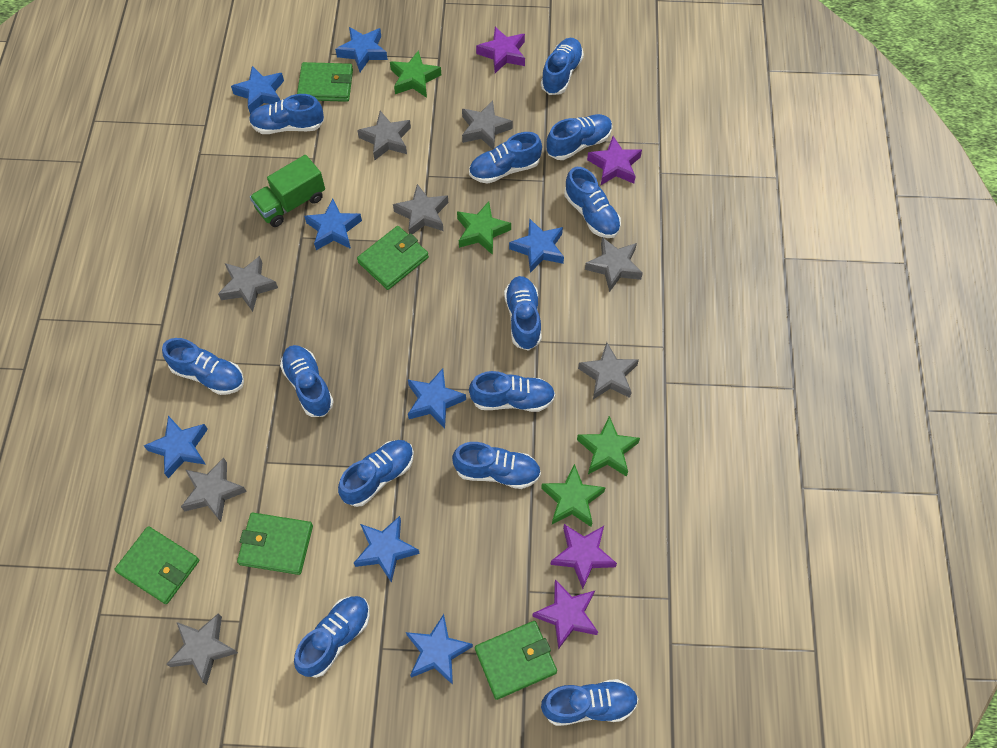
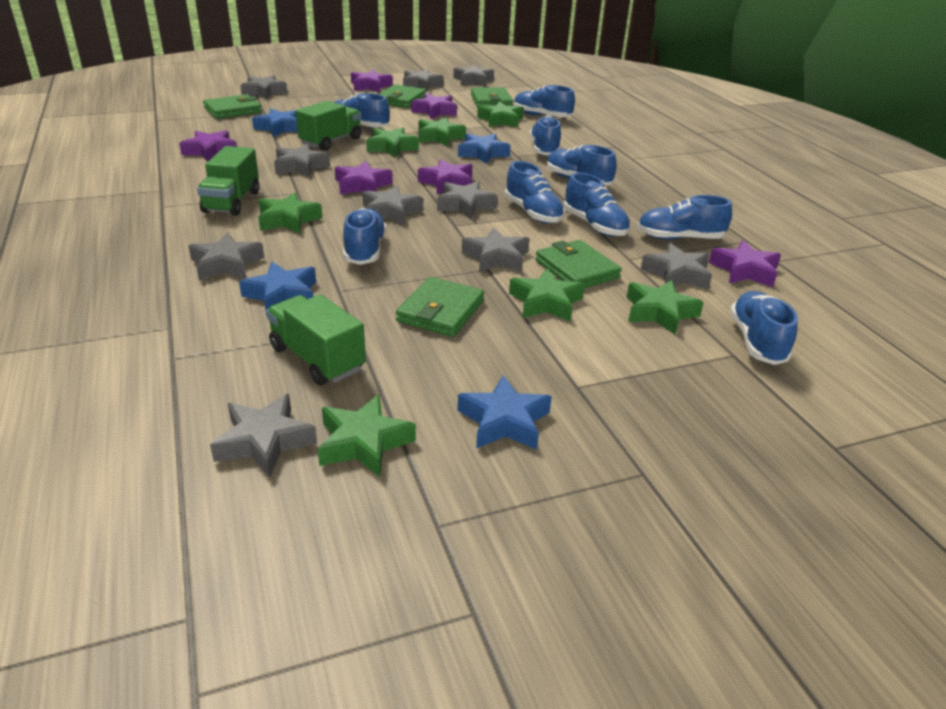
blue shoe: 13 -> 9
blue star: 8 -> 4
green star: 4 -> 7
green truck: 1 -> 3
grey star: 8 -> 10
purple star: 4 -> 6

